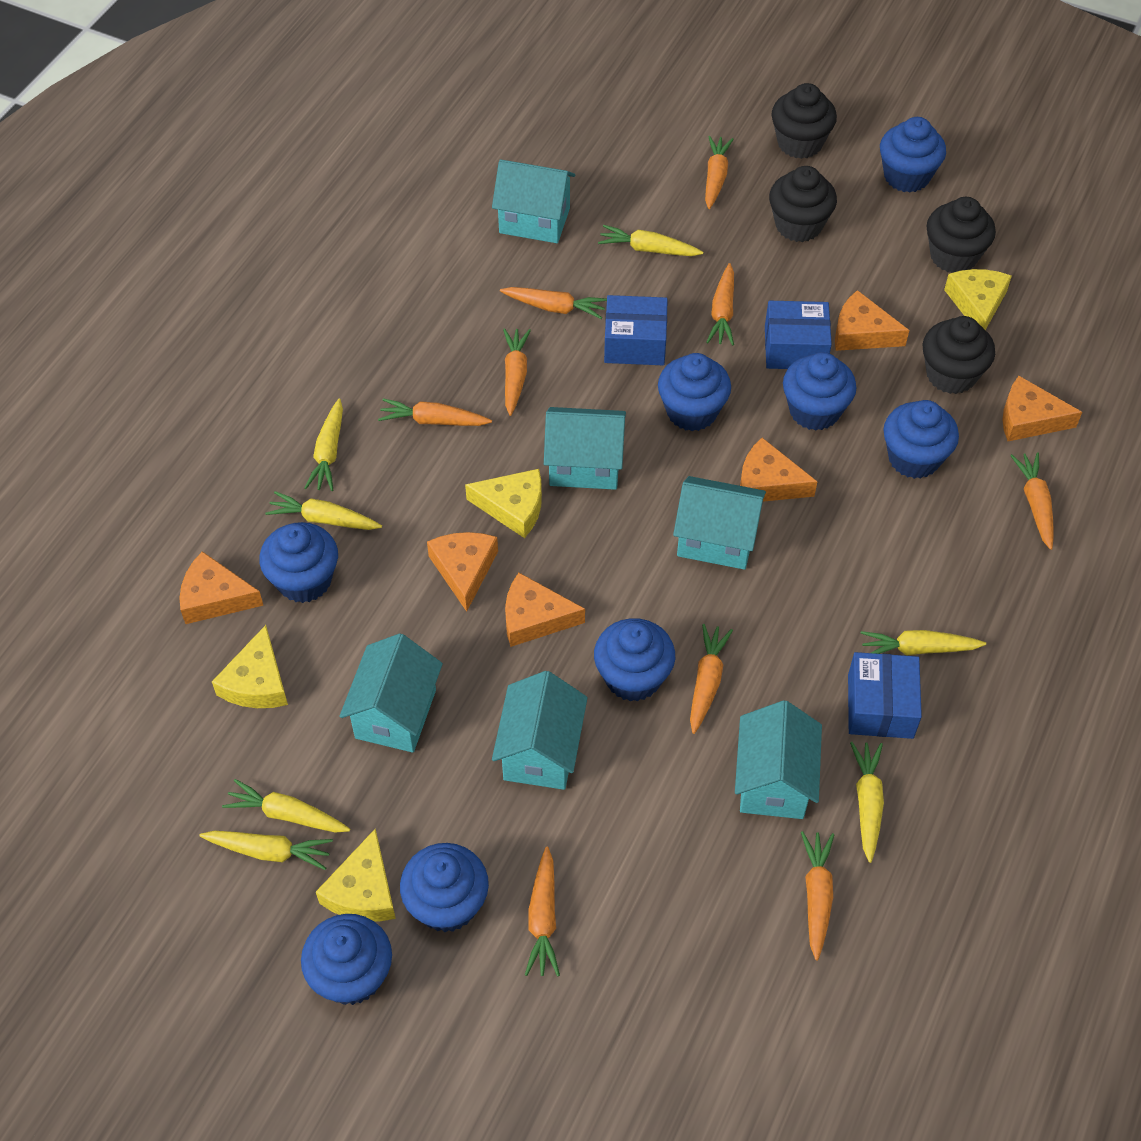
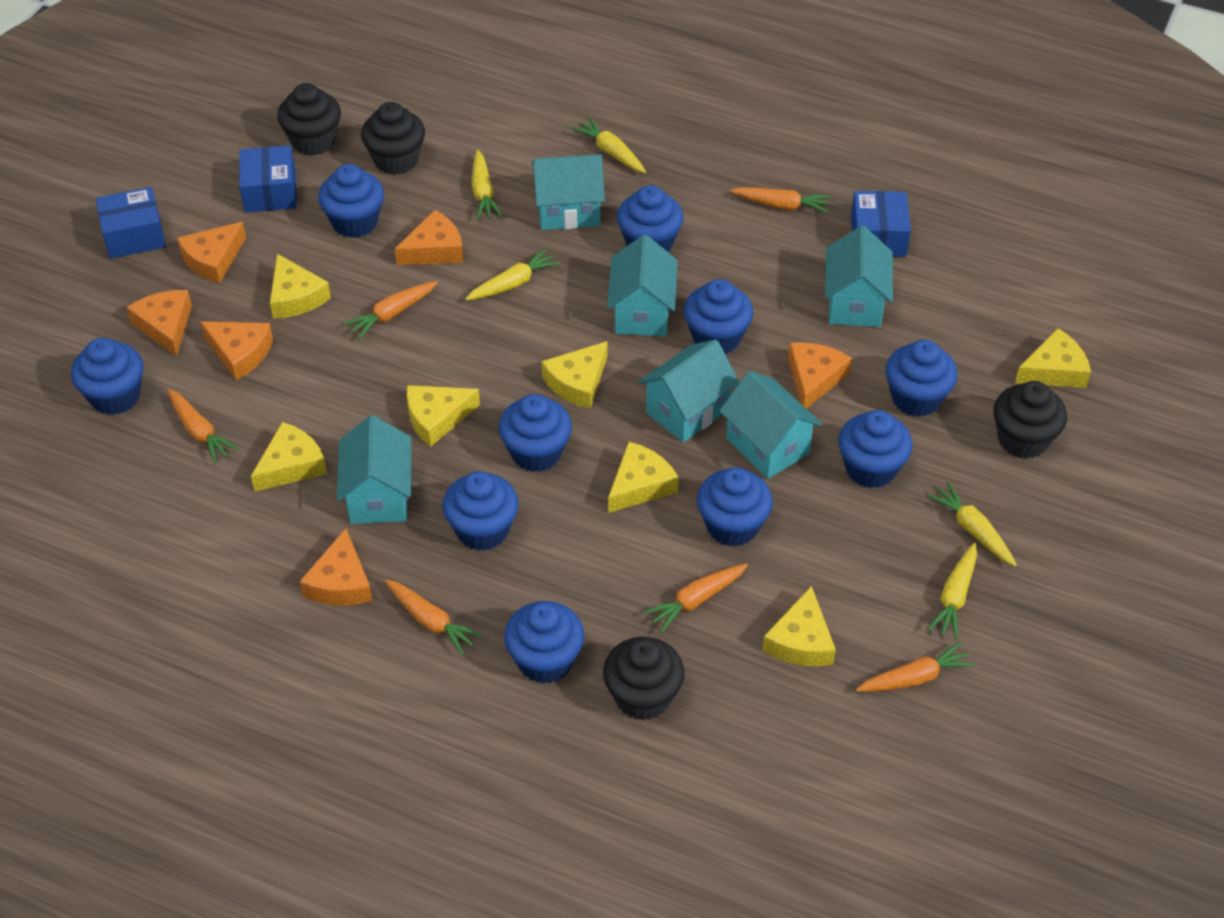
blue cupcake: 8 -> 10
orange carrot: 9 -> 6
yellow carrot: 7 -> 5
yellow cheese: 4 -> 7

